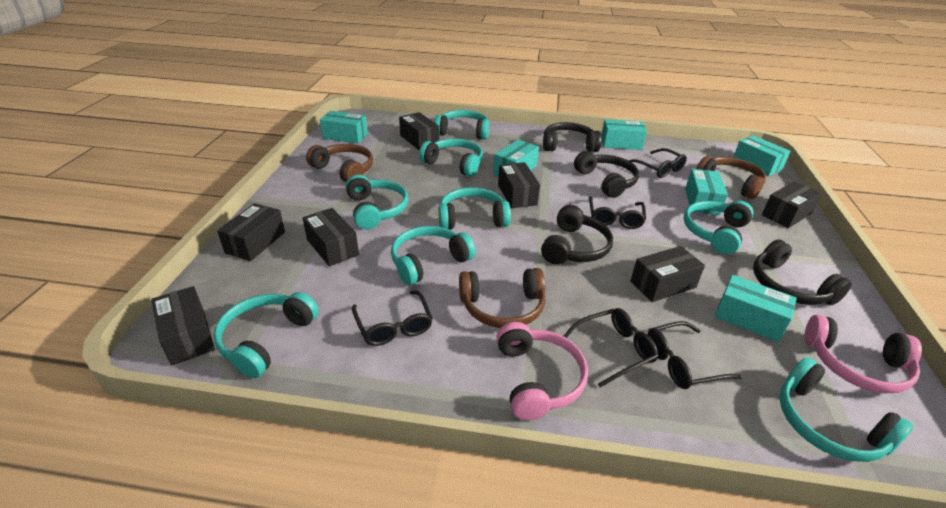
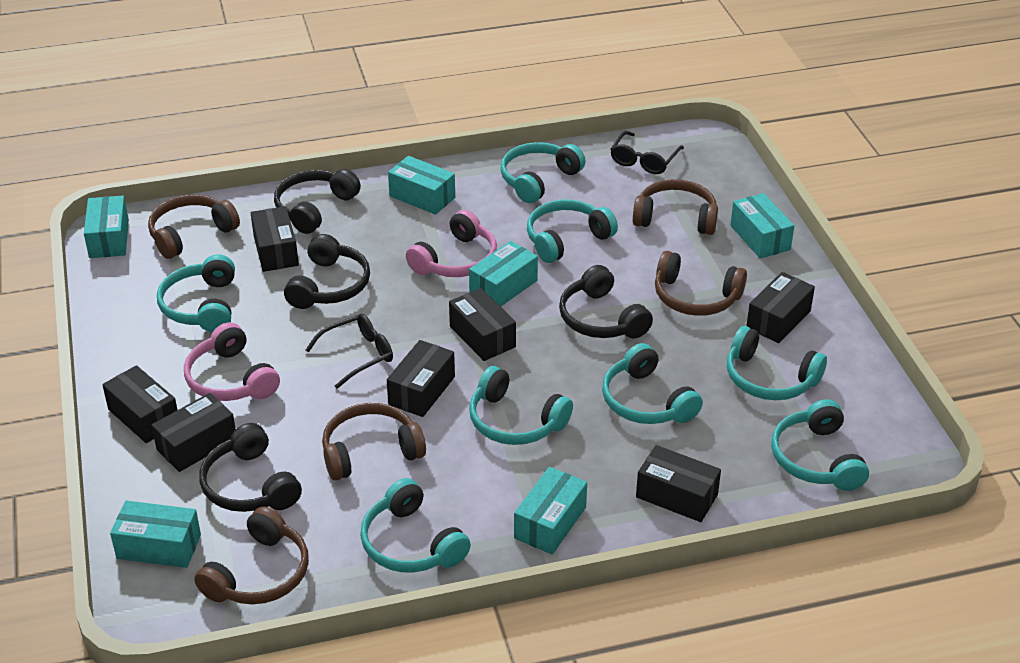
black glasses: 5 -> 2
brown headphones: 3 -> 5

